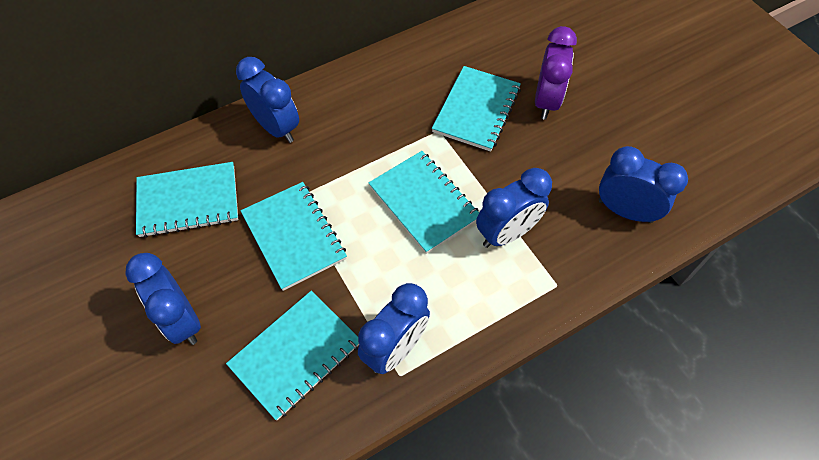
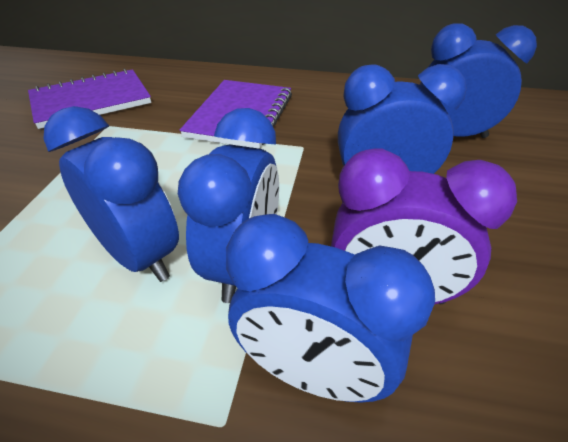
purple notebook: 0 -> 2
turquoise notebook: 5 -> 0

